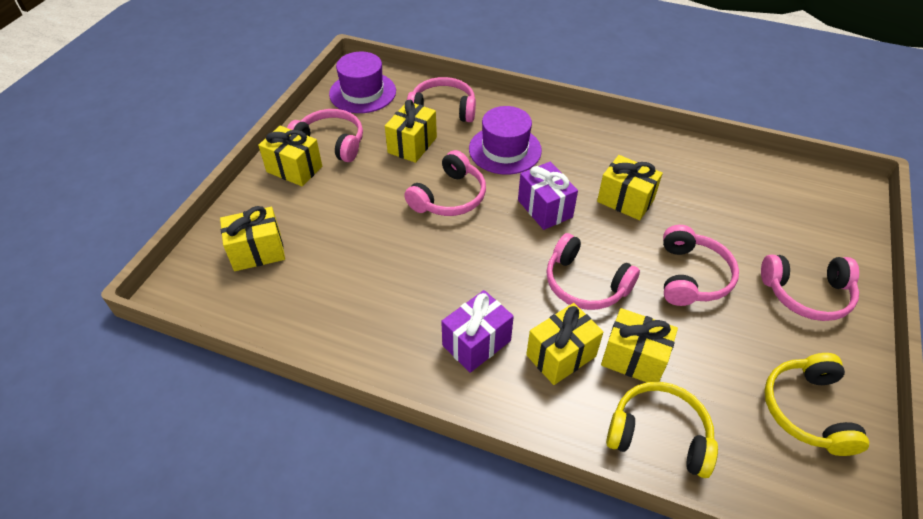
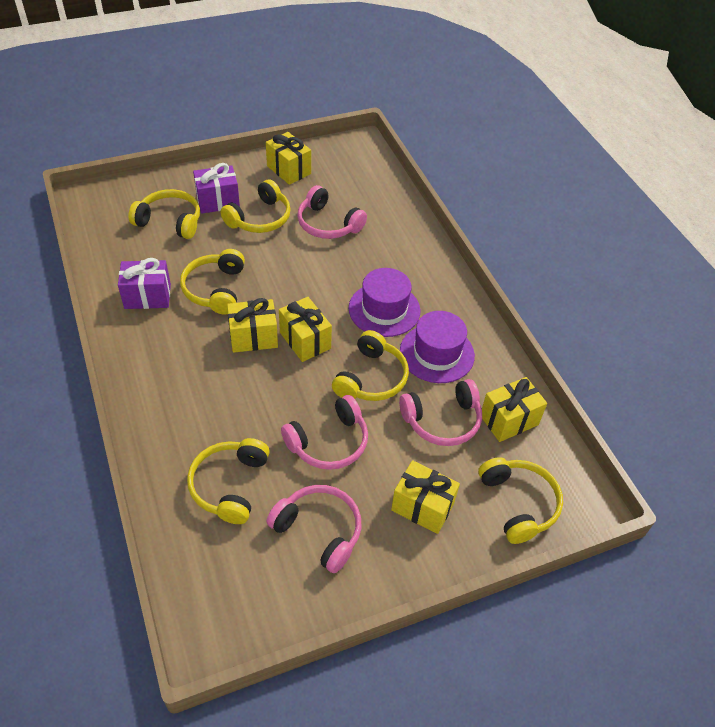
pink headphones: 6 -> 4
yellow gift: 6 -> 5
yellow headphones: 2 -> 6

